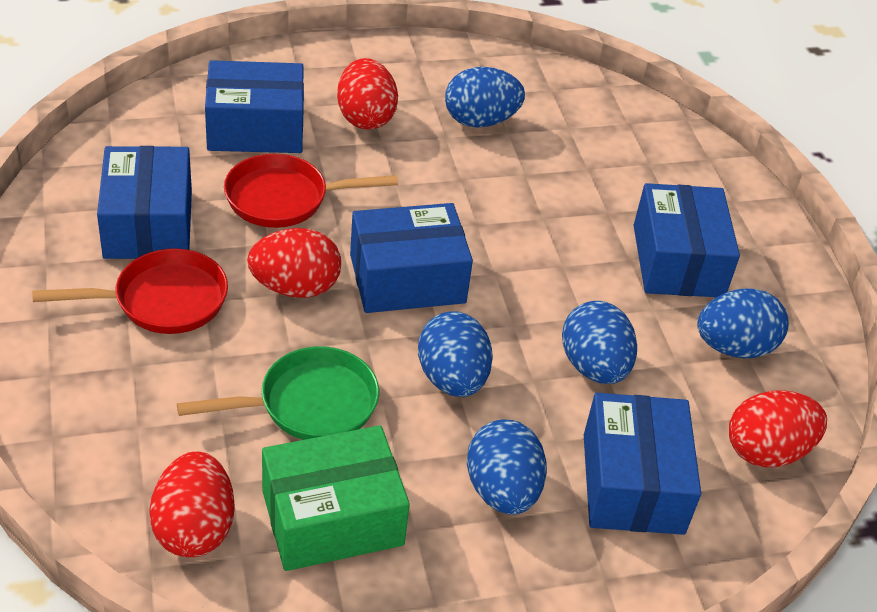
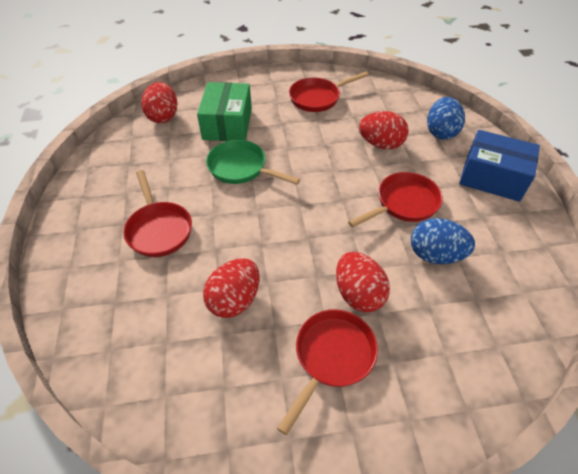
blue box: 5 -> 1
blue egg: 5 -> 2
red pan: 2 -> 4

